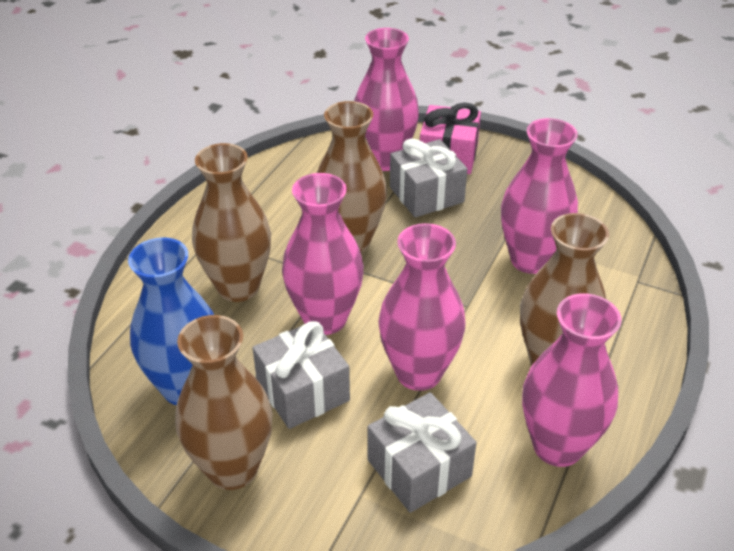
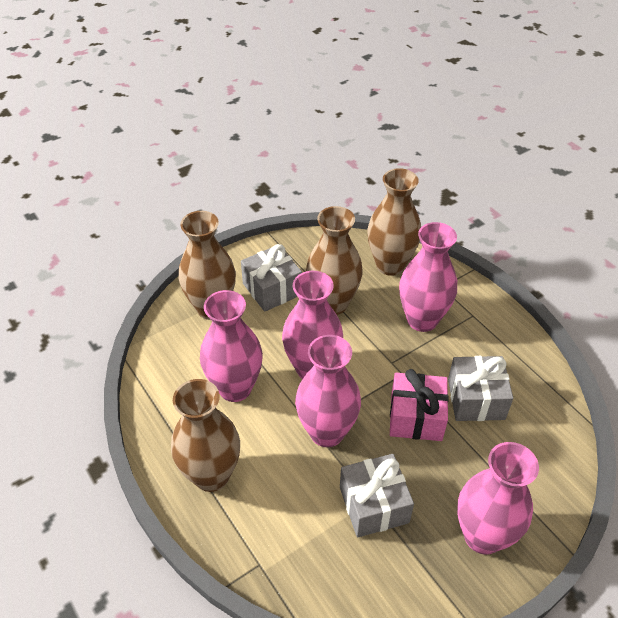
blue vase: 1 -> 0

